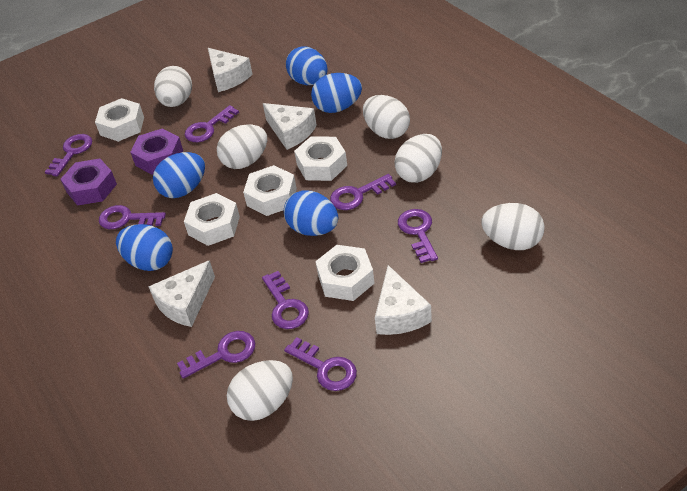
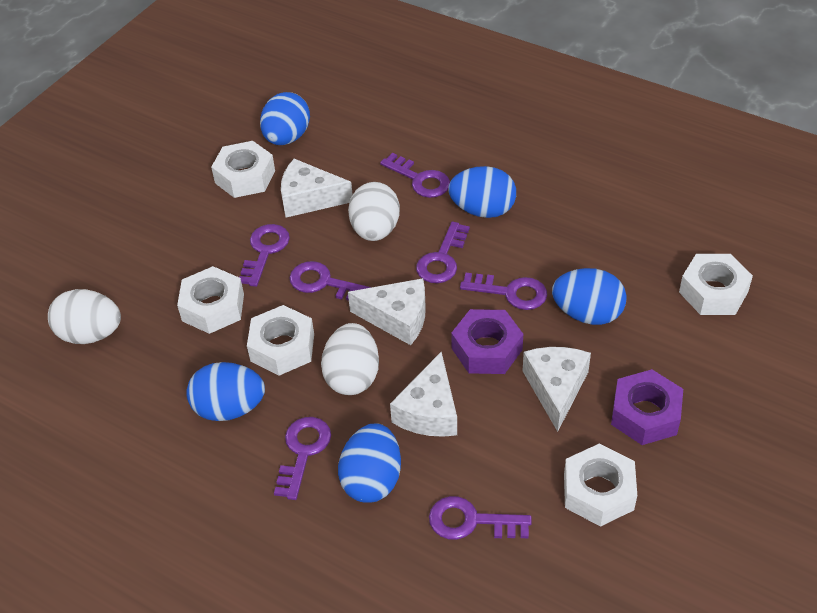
purple key: 8 -> 7
white egg: 6 -> 3

